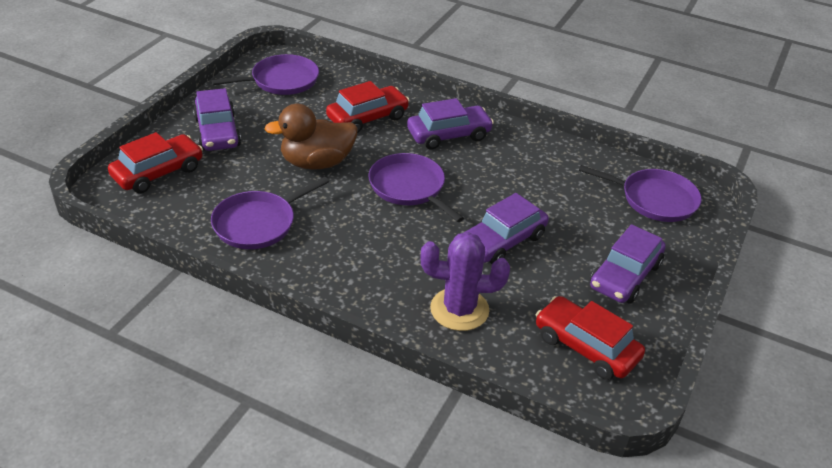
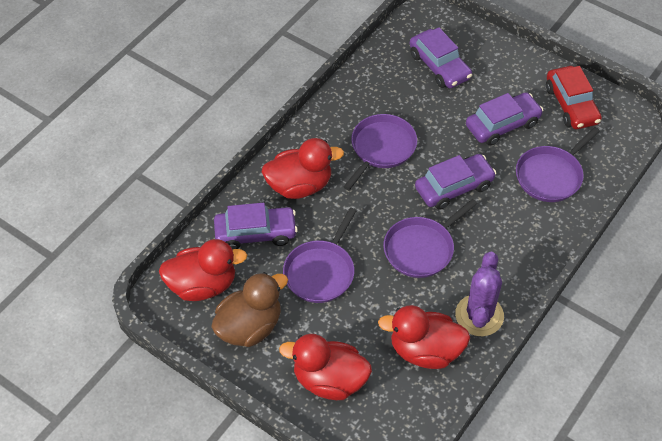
red car: 3 -> 1
red duck: 0 -> 4

